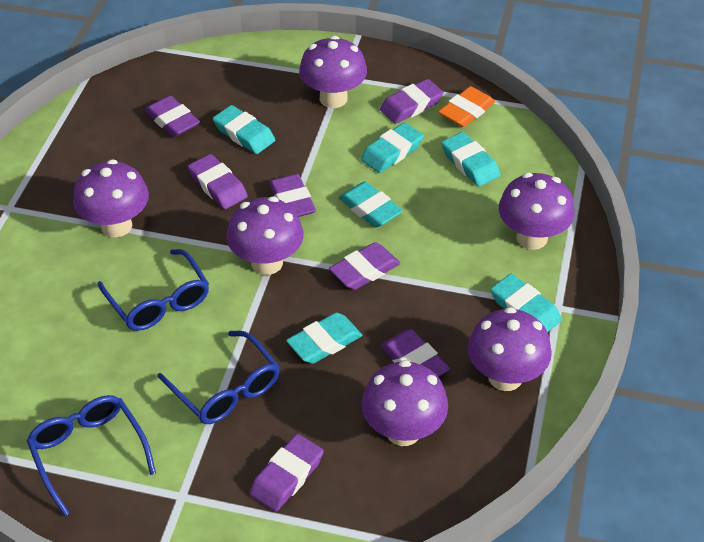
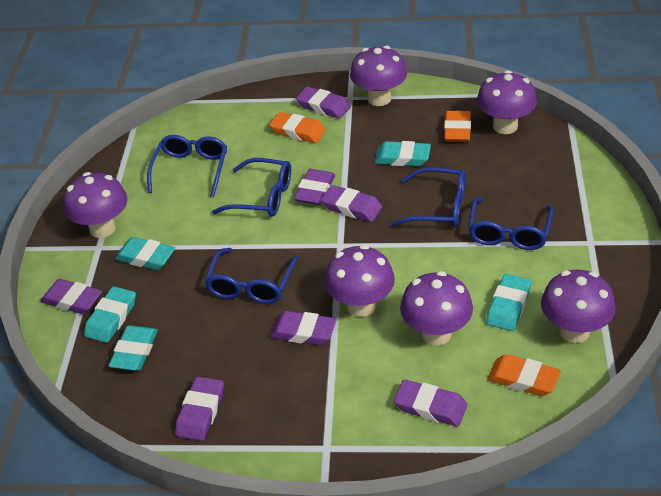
blue glasses: 3 -> 5
orange eraser: 1 -> 3
turquoise eraser: 6 -> 5

